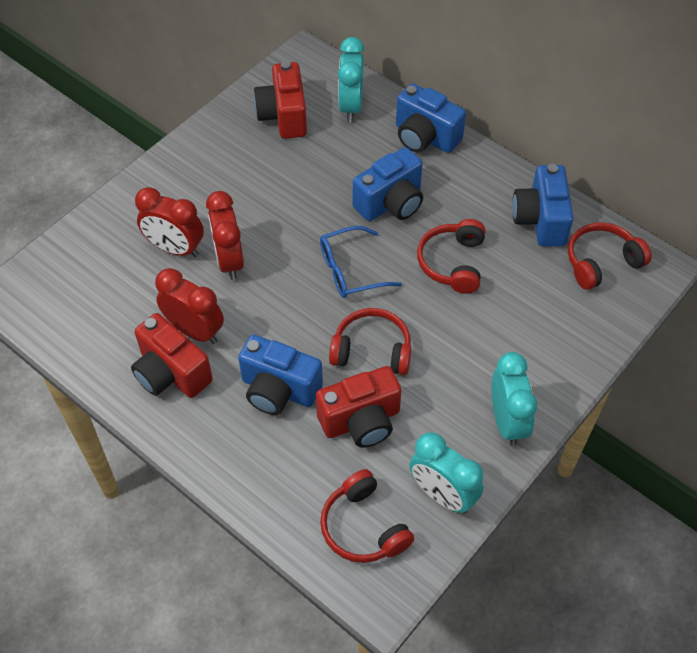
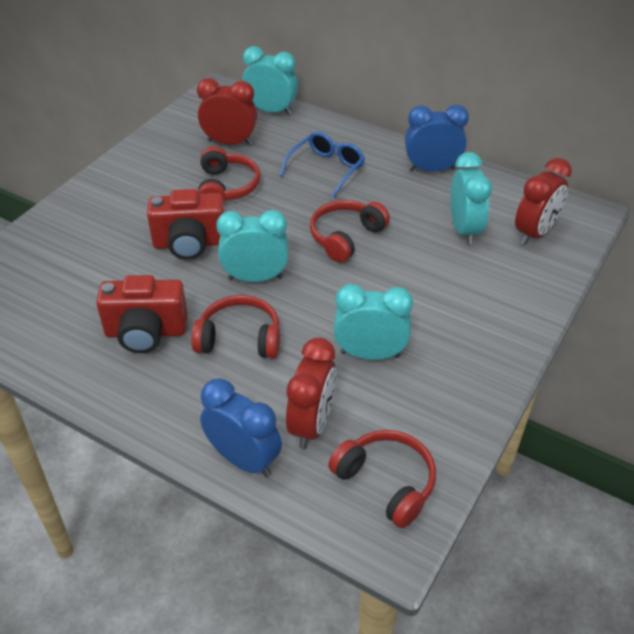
blue camera: 4 -> 0
blue clock: 0 -> 2
red camera: 3 -> 2
turquoise clock: 3 -> 4

